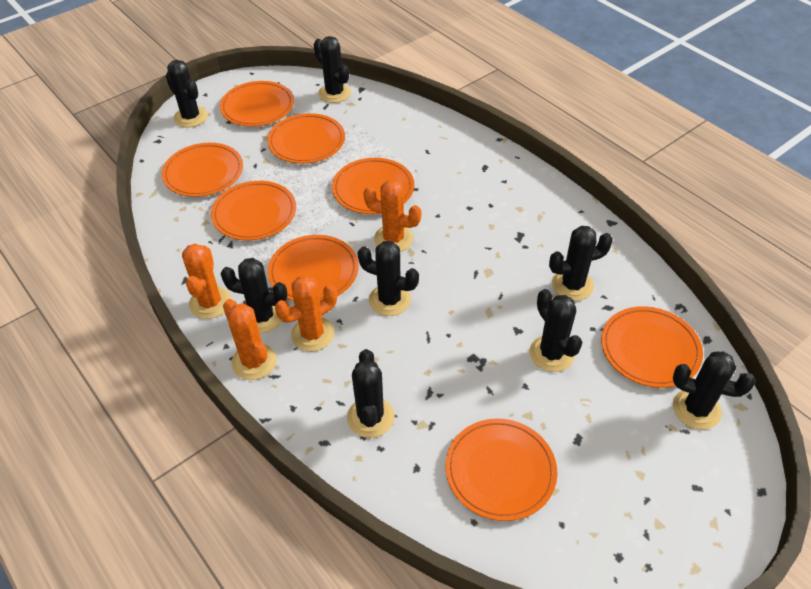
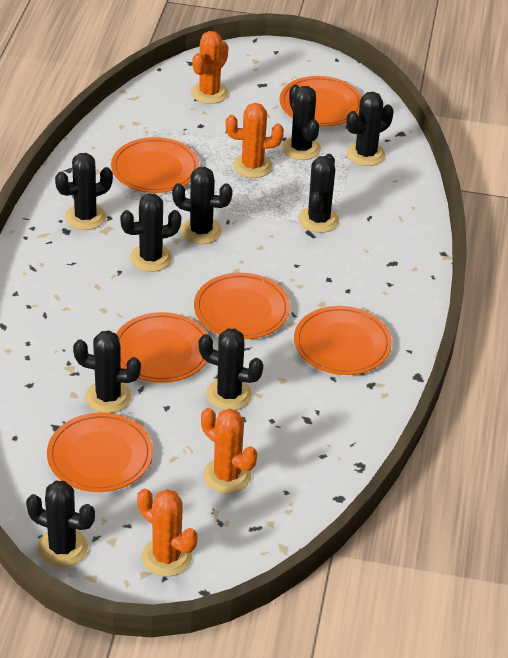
black cactus: 8 -> 9
orange plate: 8 -> 6

